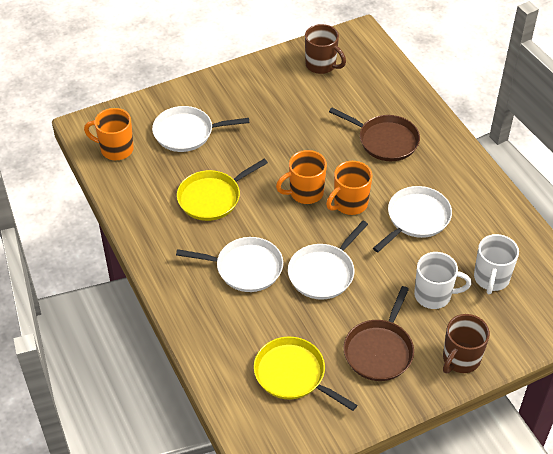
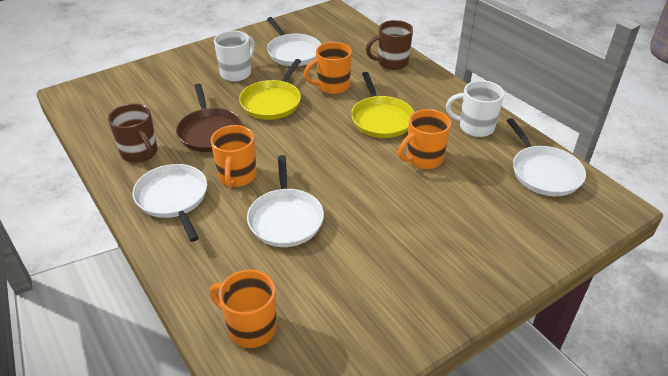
brown pan: 2 -> 1
orange mug: 3 -> 4

